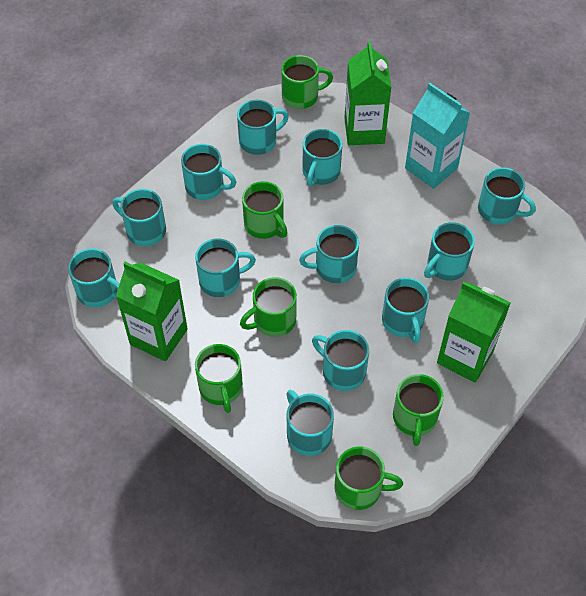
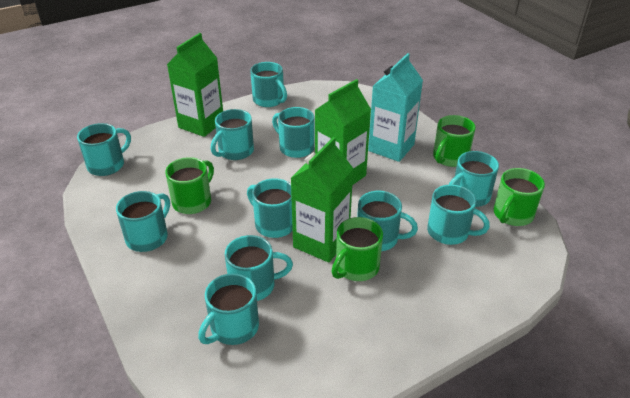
green mug: 6 -> 4
turquoise mug: 12 -> 11

